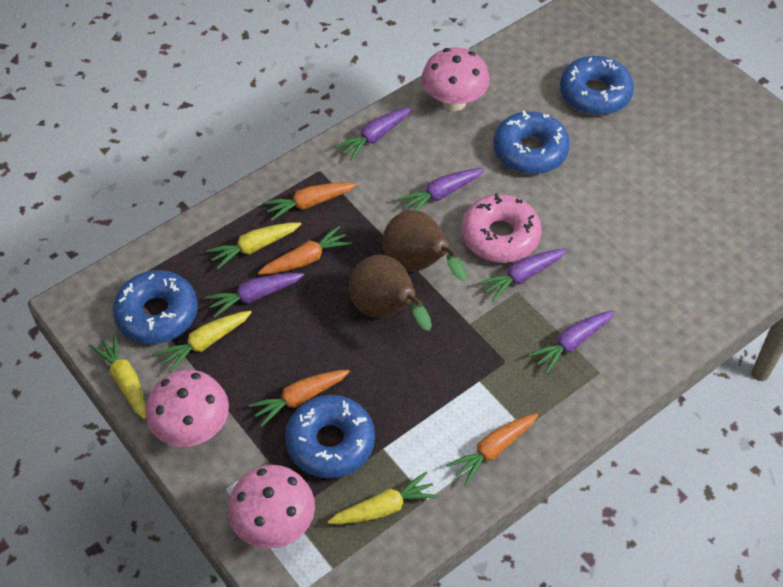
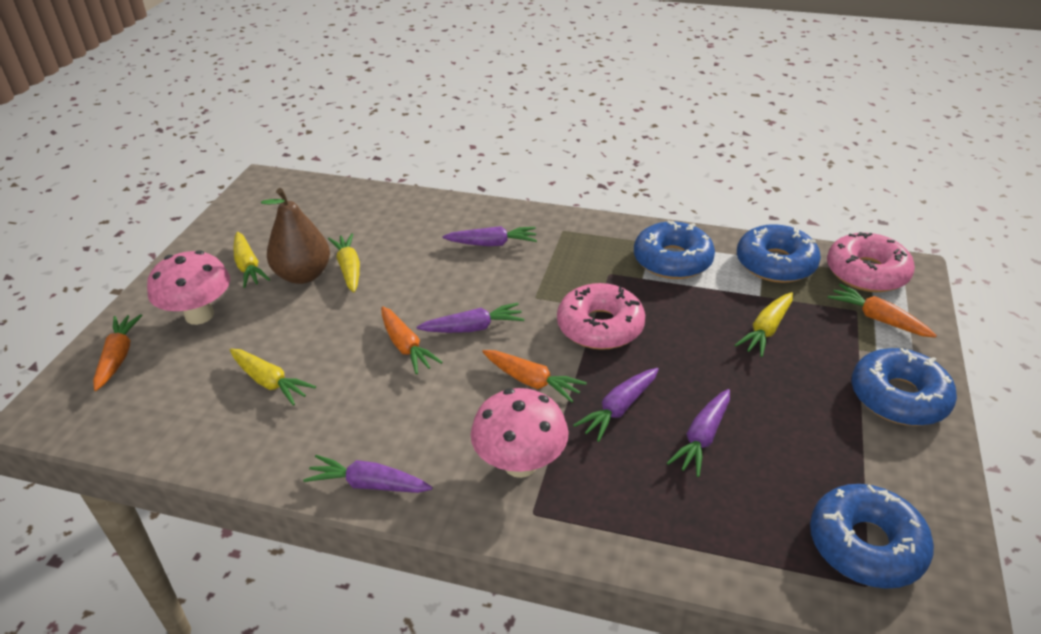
brown pear: 2 -> 1
pink donut: 1 -> 2
pink mushroom: 3 -> 2

